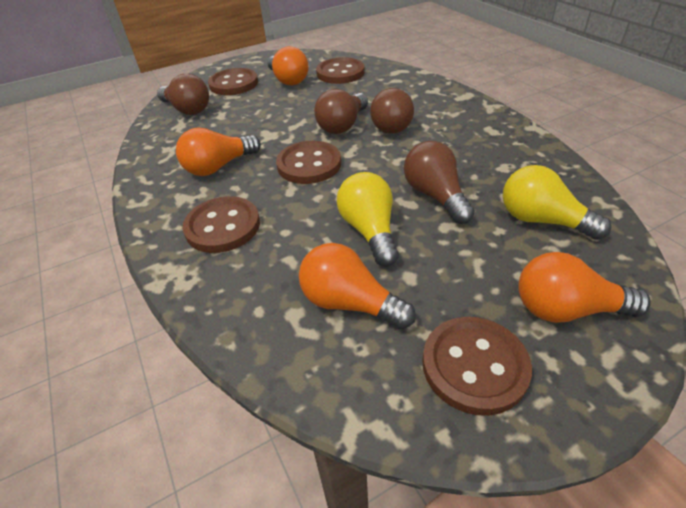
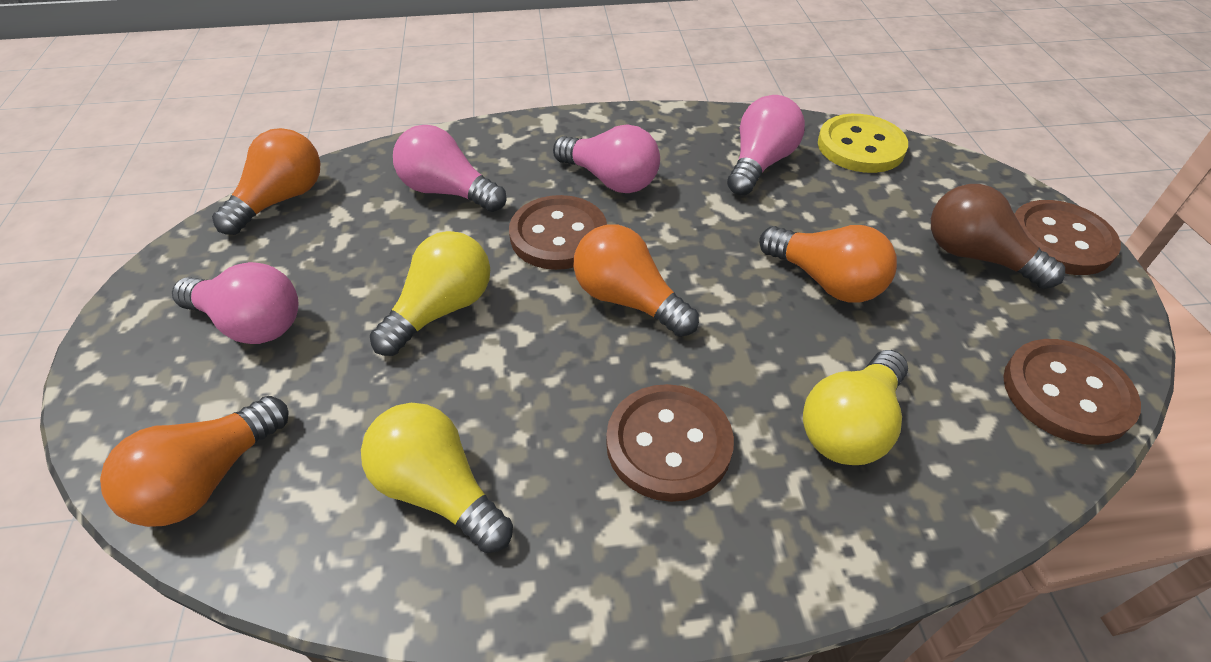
brown button: 5 -> 4
brown light bulb: 4 -> 1
pink light bulb: 0 -> 4
yellow button: 0 -> 1
yellow light bulb: 2 -> 3

